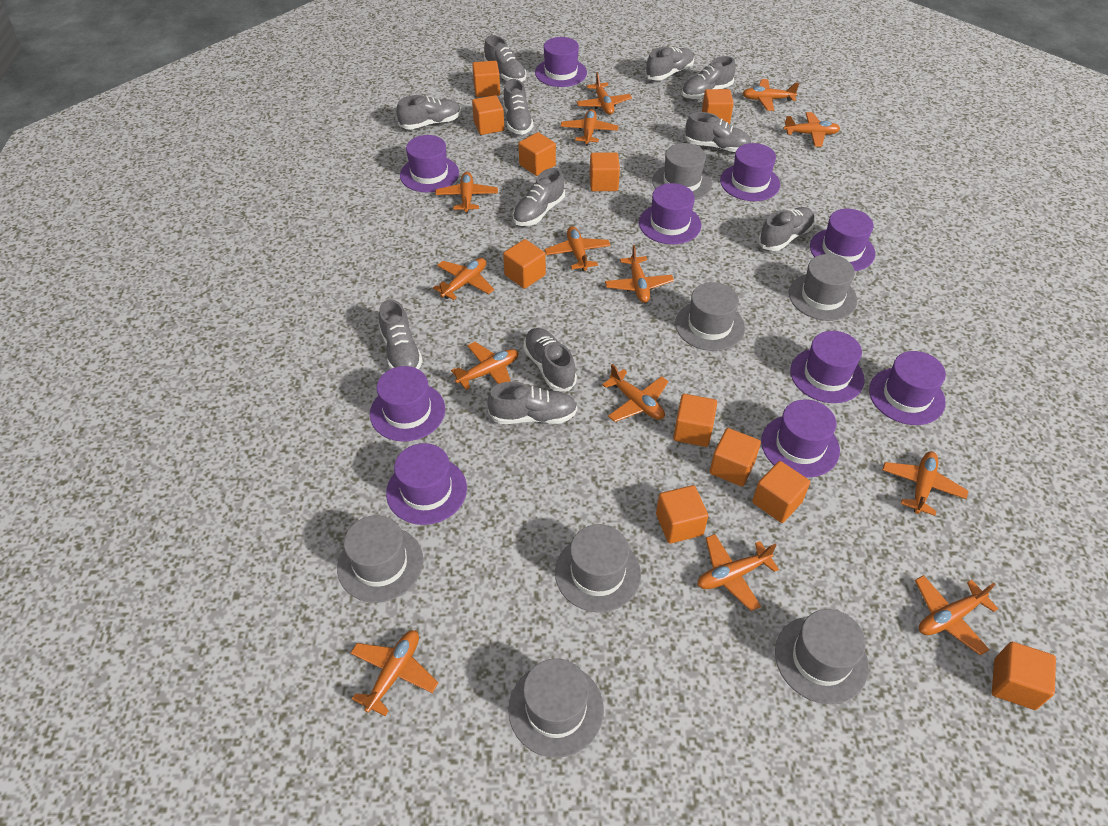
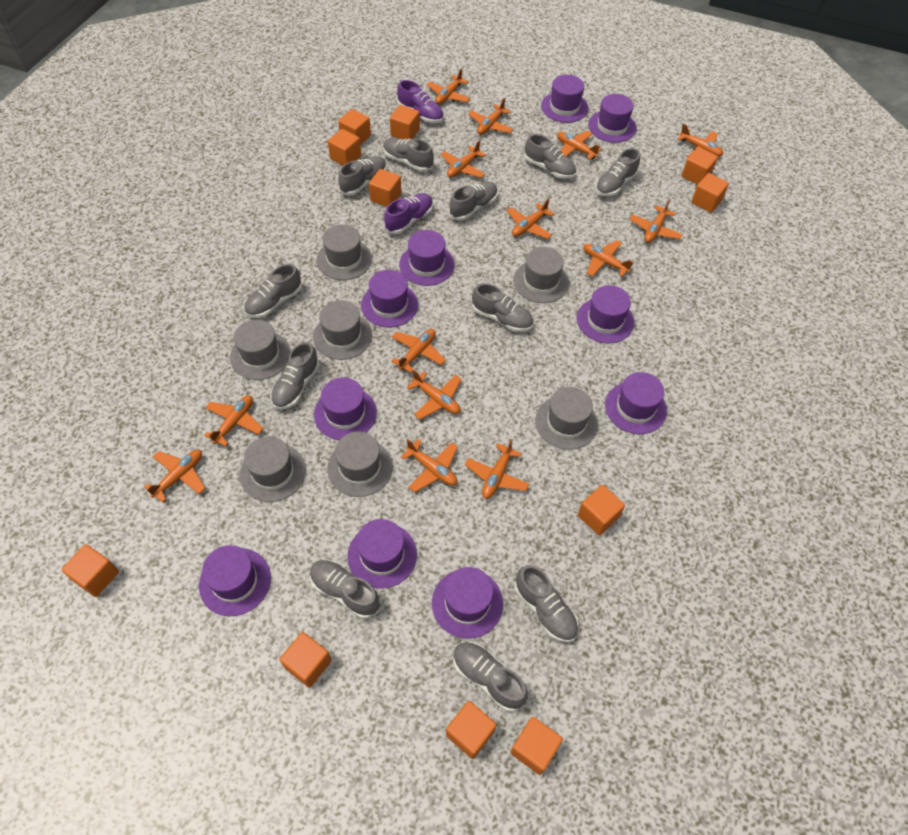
purple shoe: 0 -> 2

